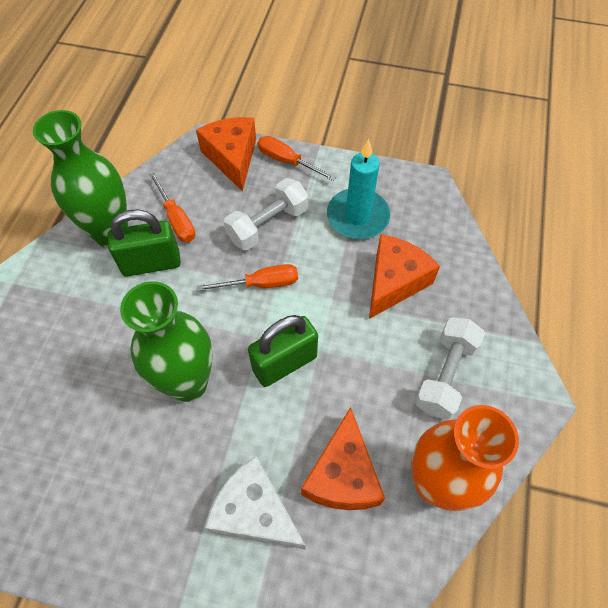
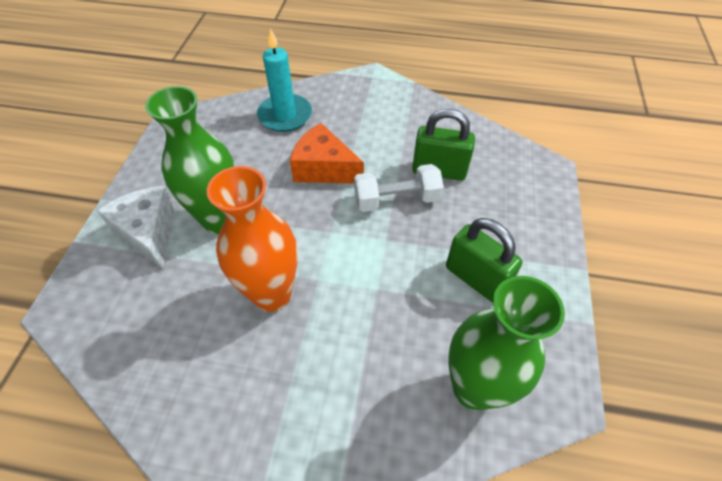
orange cheese: 3 -> 1
orange screwdriver: 3 -> 0
white dumbbell: 2 -> 1

